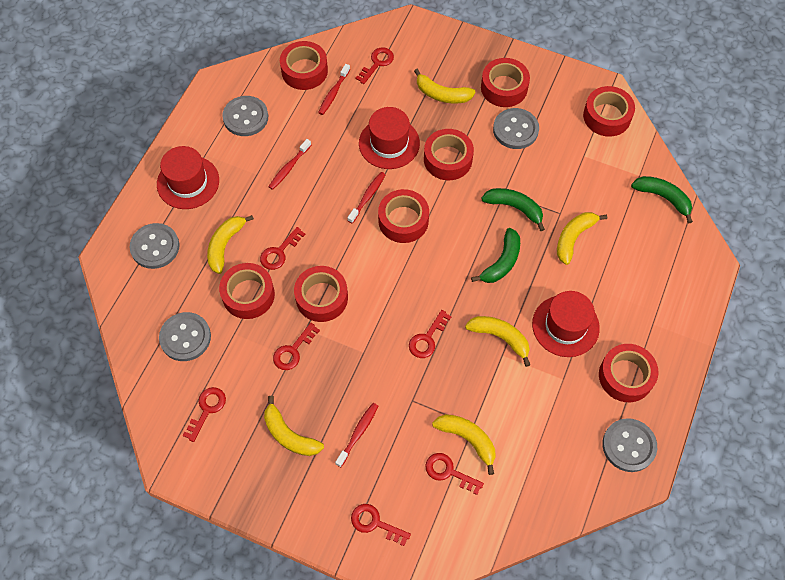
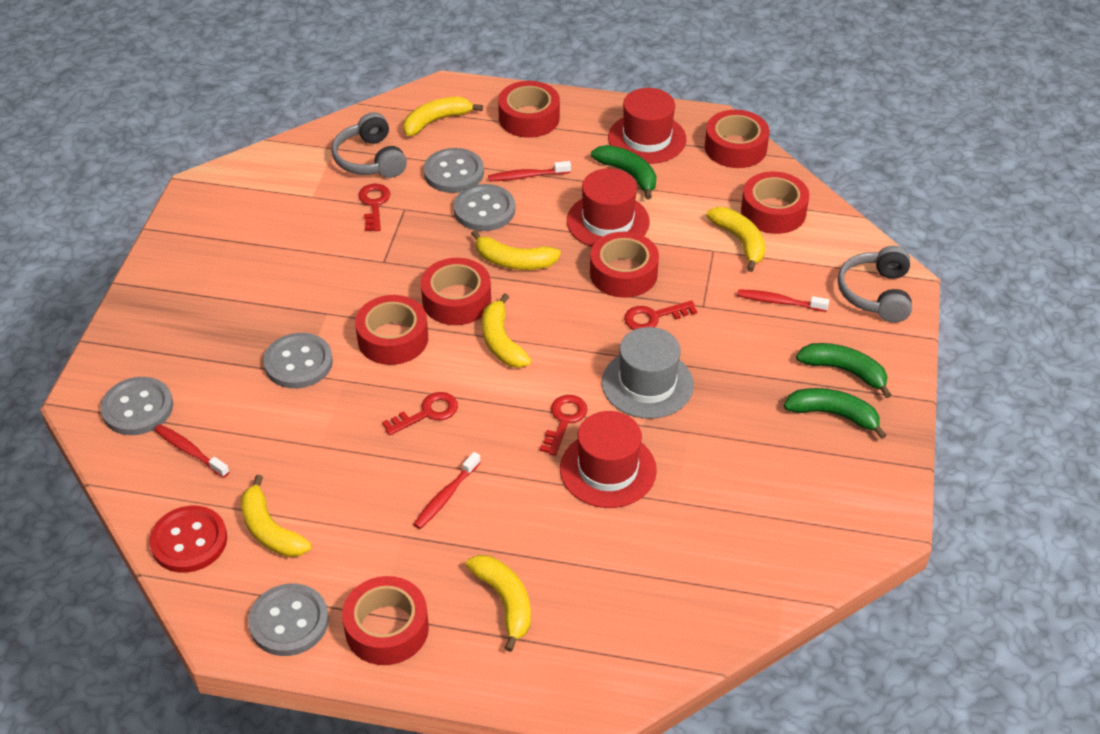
grey hat: 0 -> 1
grey headphones: 0 -> 2
red button: 0 -> 1
red key: 7 -> 4
red tape: 8 -> 7

